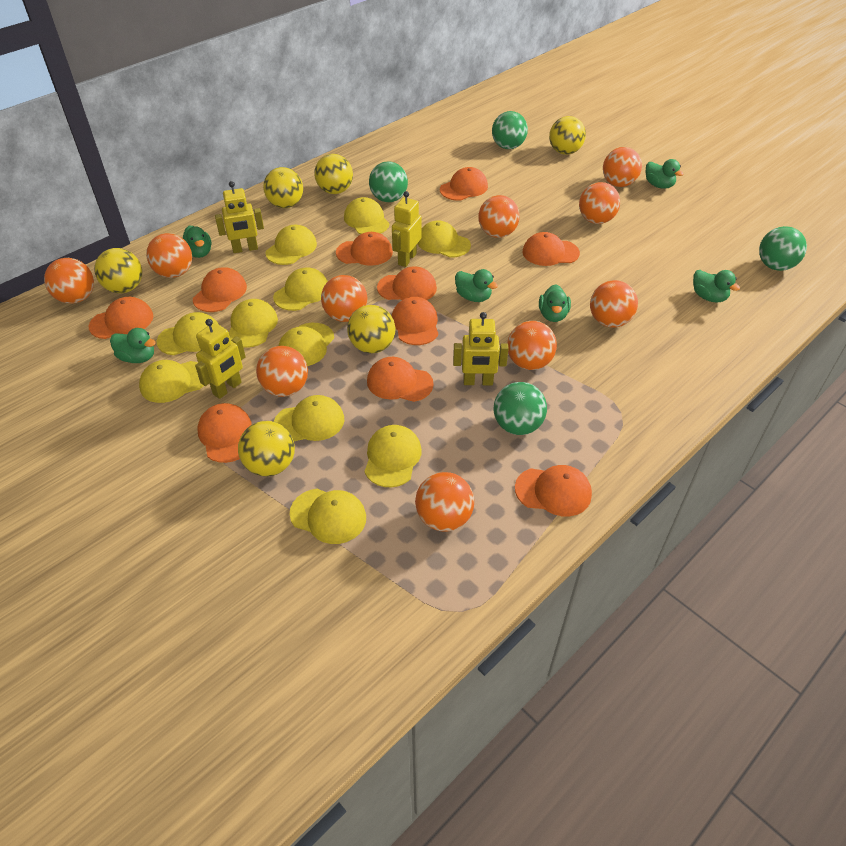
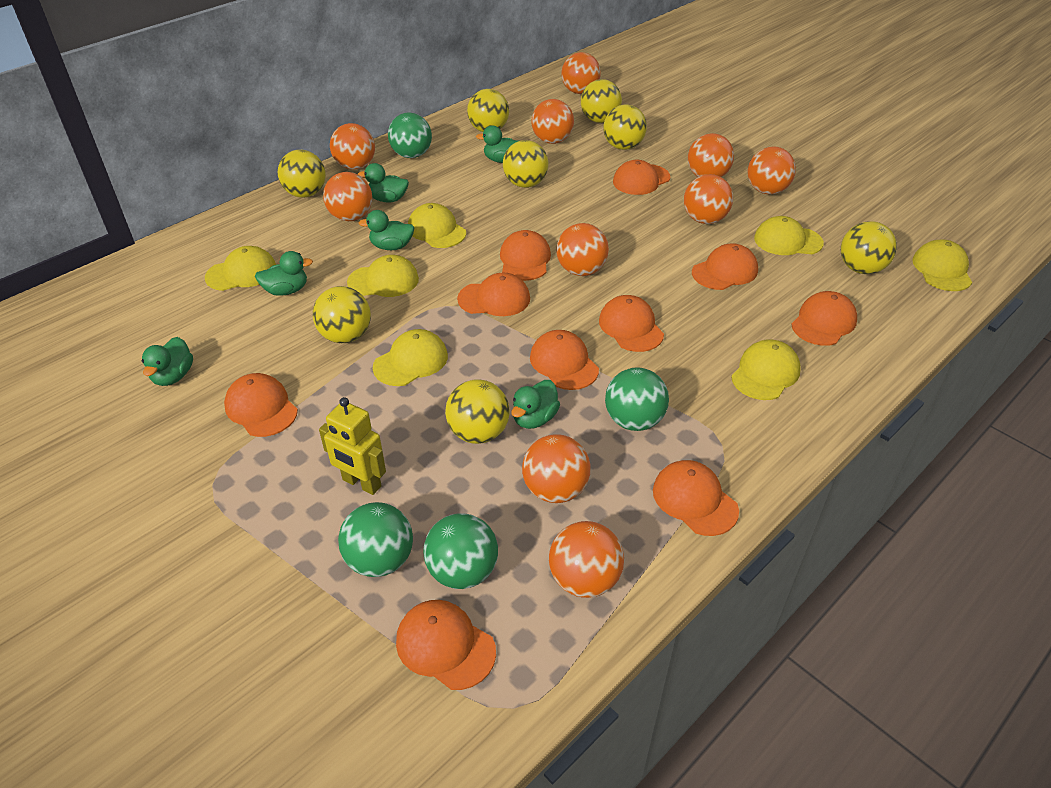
yellow ball: 6 -> 8
yellow cap: 11 -> 7
yellow robot: 4 -> 1

